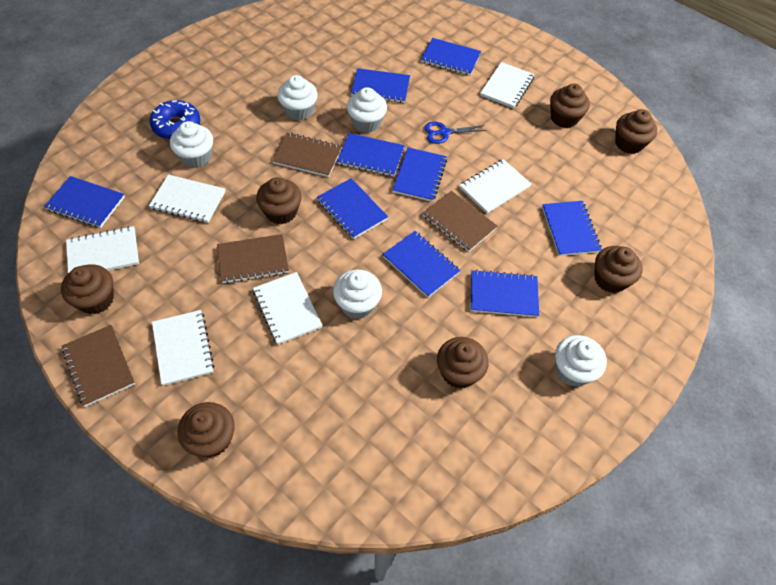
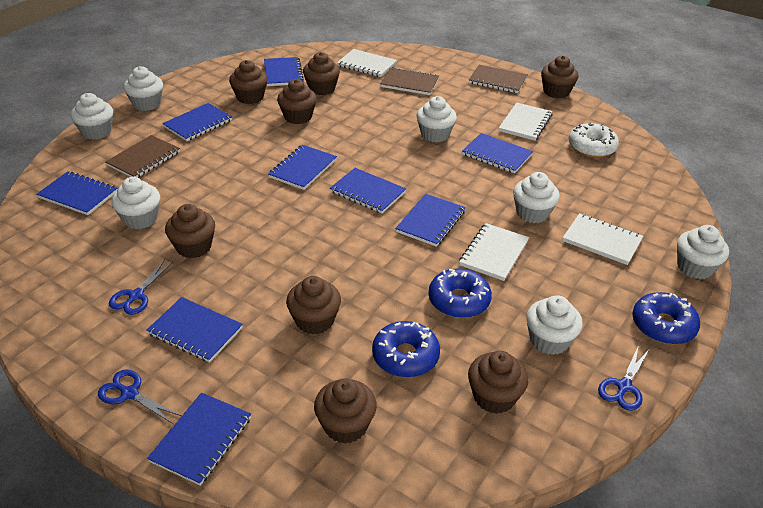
blue donut: 1 -> 3
blue scissors: 1 -> 3
brown cupcake: 7 -> 8
brown notebook: 4 -> 3
white cupcake: 5 -> 7
white donut: 0 -> 1
white notebook: 6 -> 4

